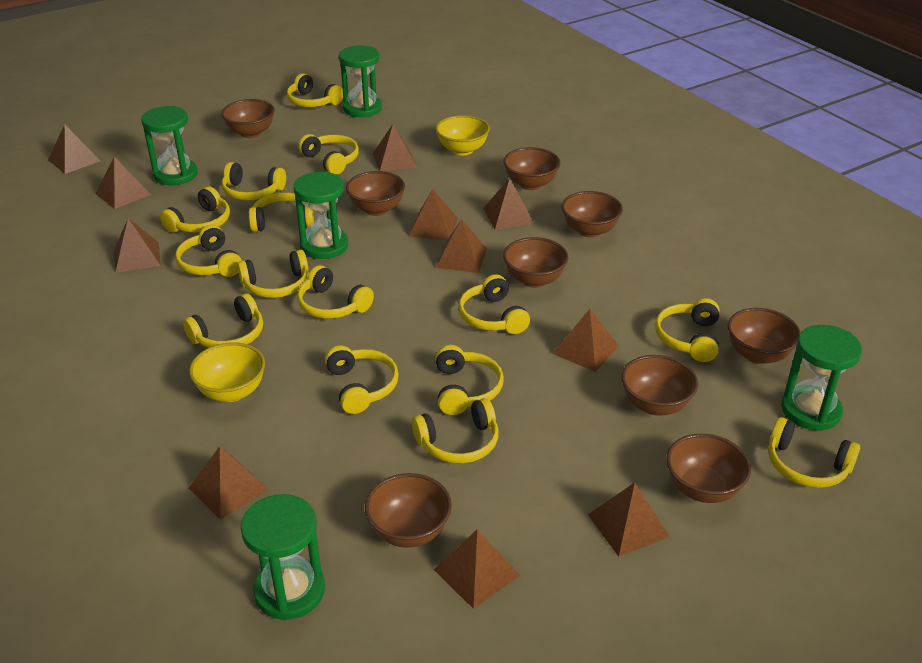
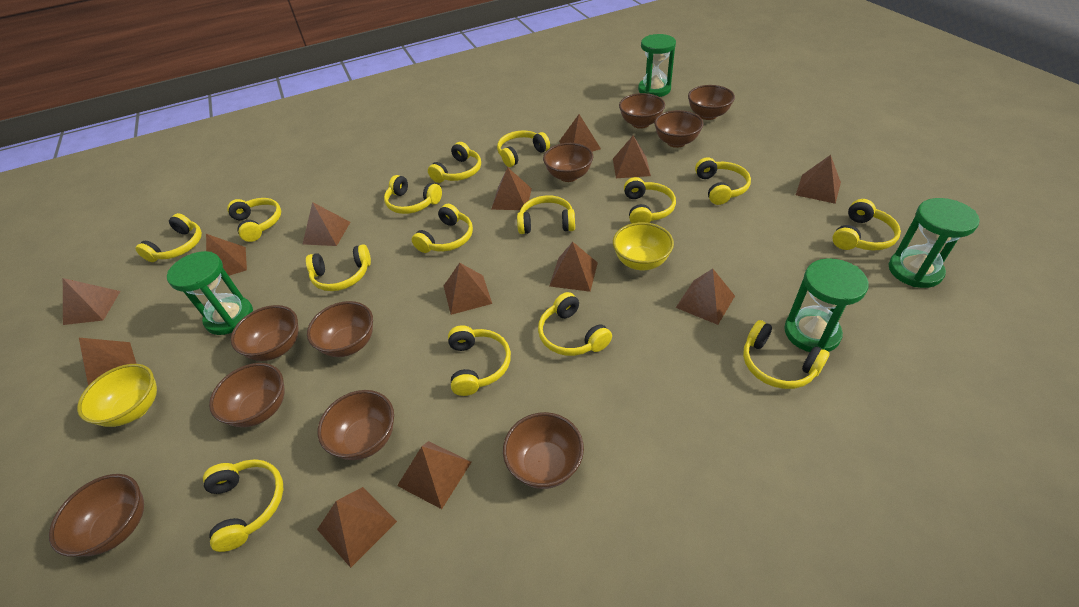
brown bowl: 9 -> 10
brown pyramid: 11 -> 13
green hourglass: 5 -> 4

